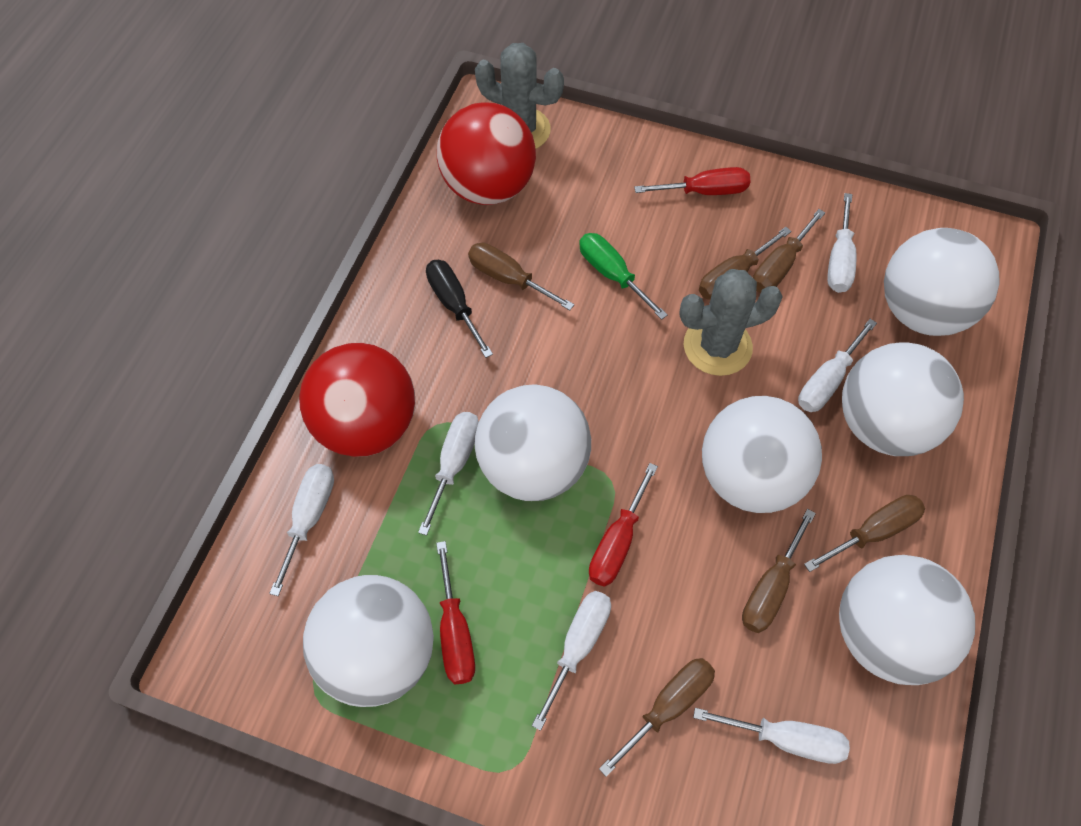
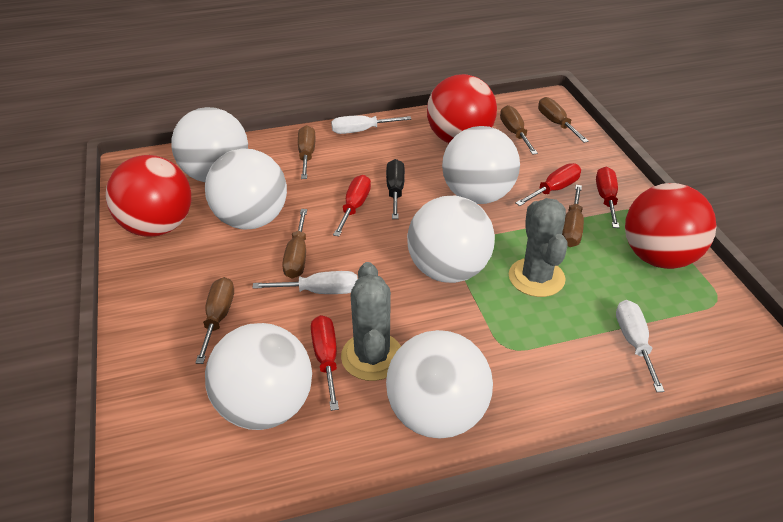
green screwdriver: 1 -> 0
red ball: 2 -> 3
red screwdriver: 3 -> 4
white screwdriver: 6 -> 3

